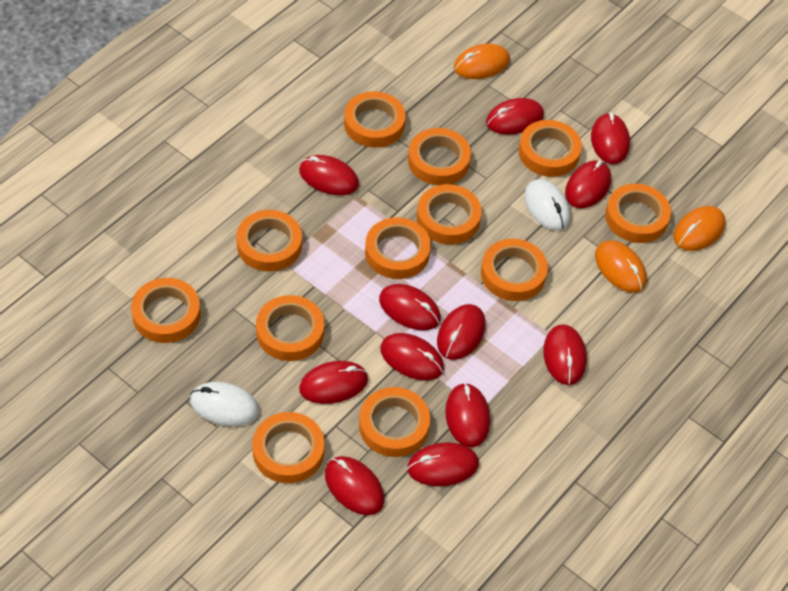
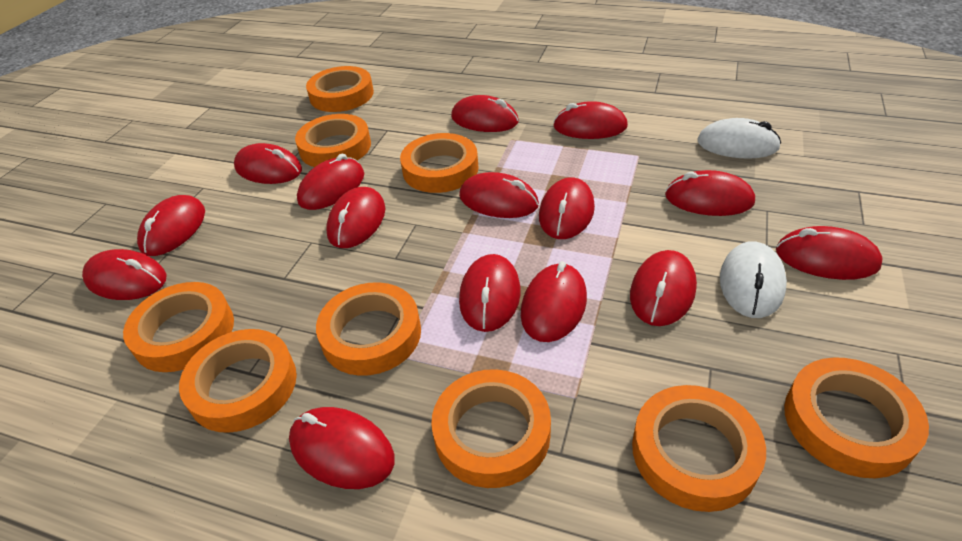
orange mouse: 3 -> 0
orange tape: 12 -> 9
red mouse: 12 -> 15

